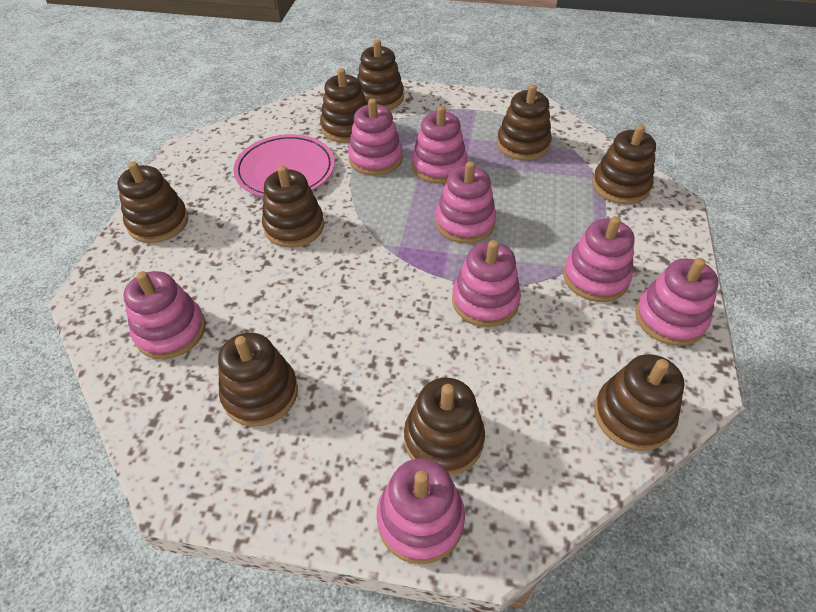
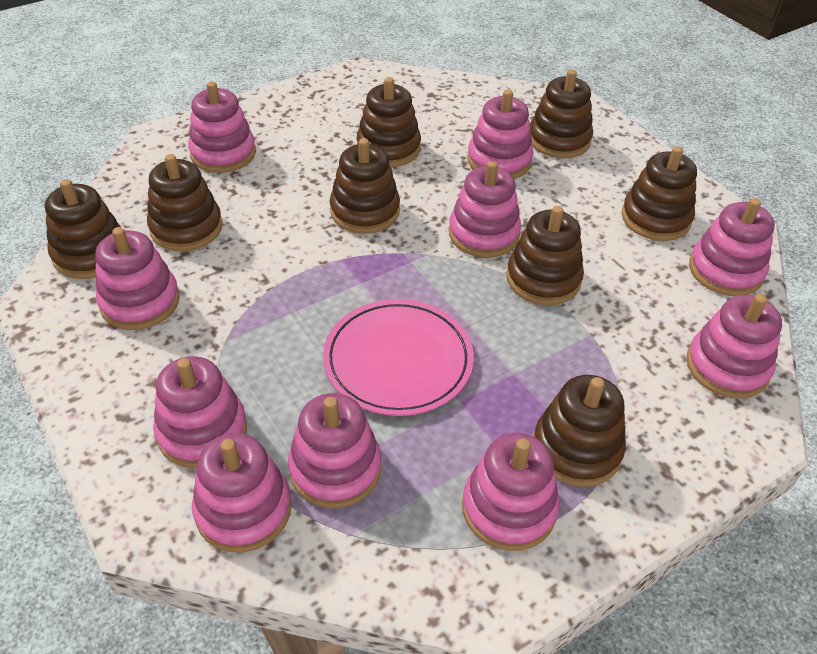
brown stacking toy: 9 -> 8
pink stacking toy: 8 -> 10

